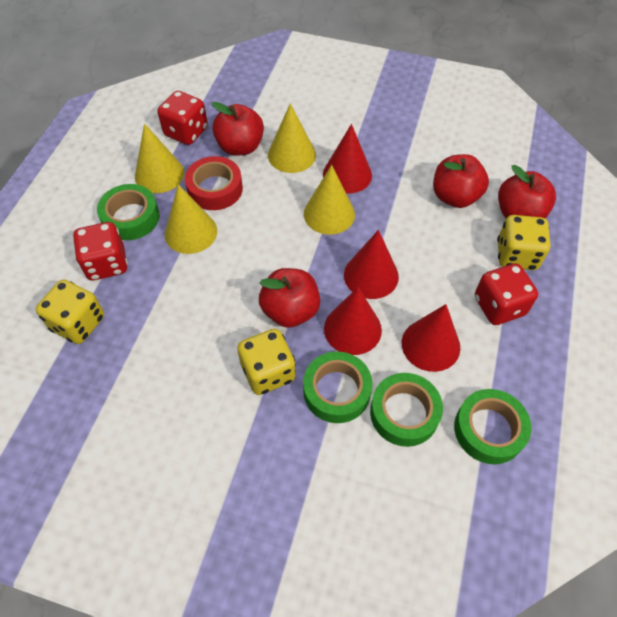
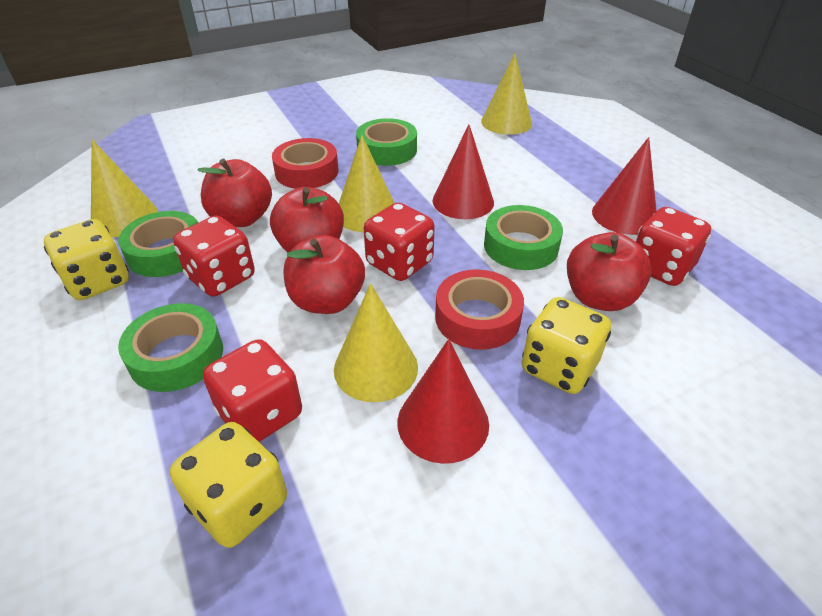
red cone: 4 -> 3
red dice: 3 -> 4
red tape: 1 -> 2

